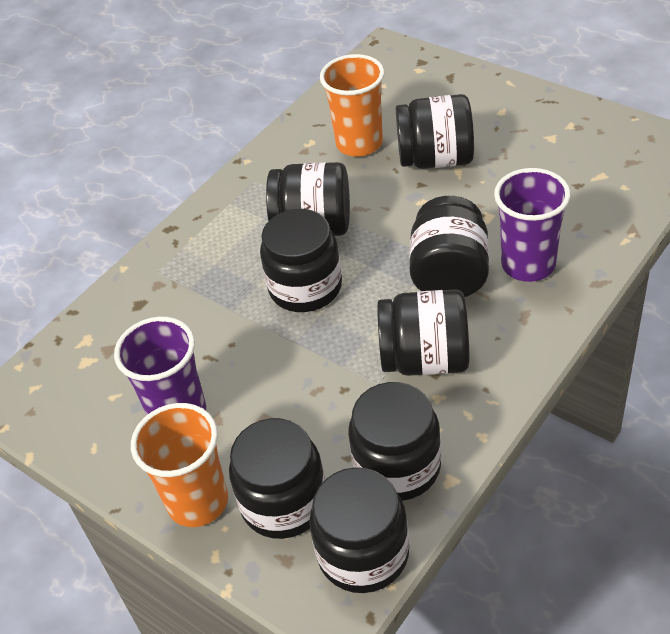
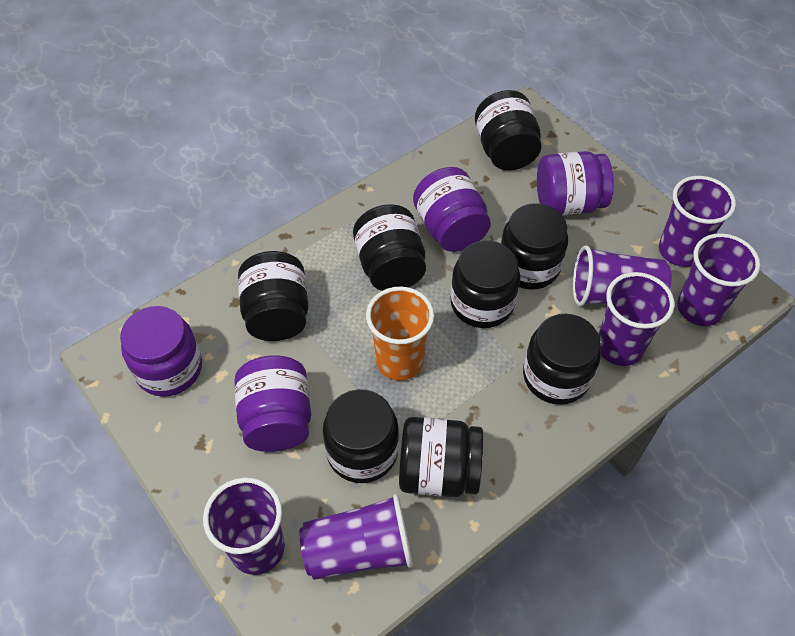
orange cup: 2 -> 1
purple cup: 2 -> 6
purple jar: 0 -> 4

